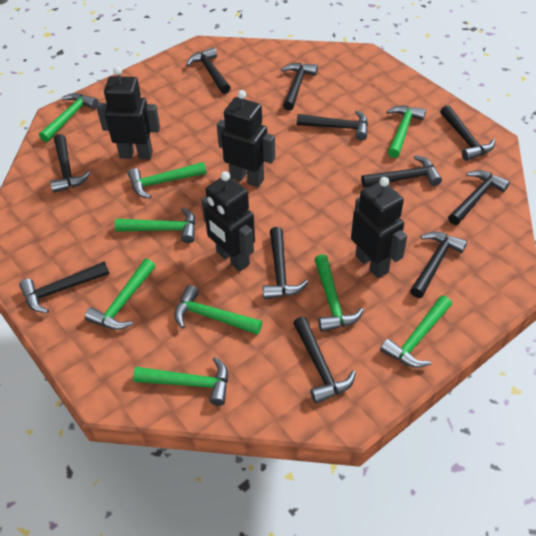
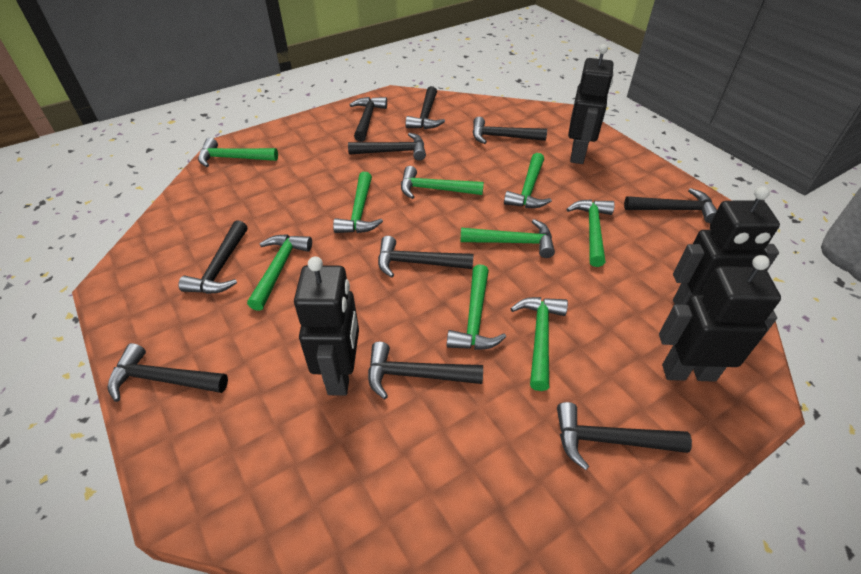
black hammer: 11 -> 10

